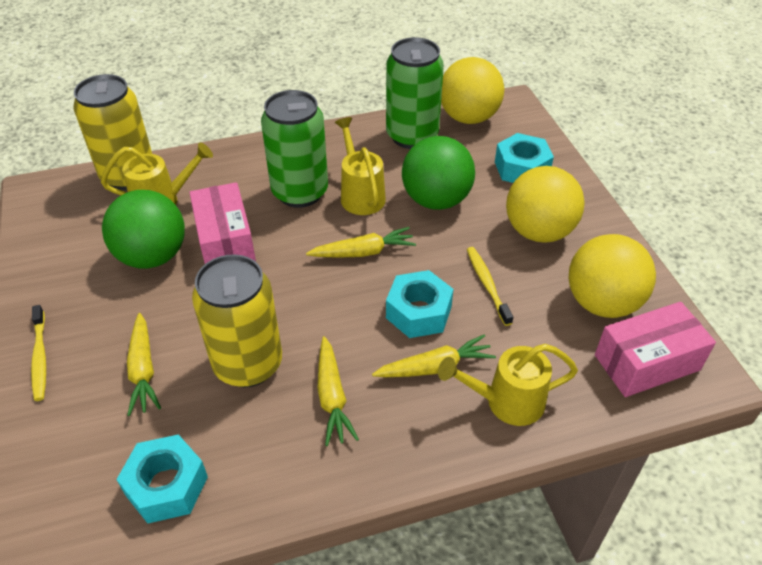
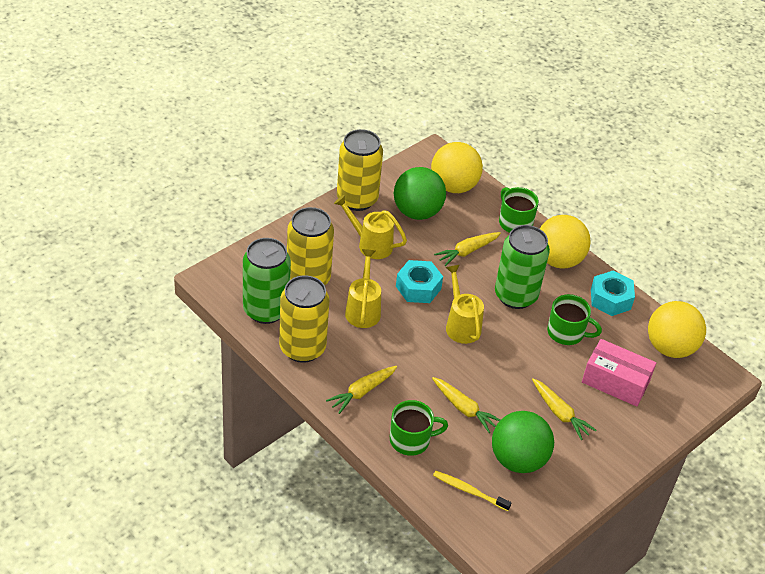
green mug: 0 -> 3
pink box: 2 -> 1
turquoise nut: 3 -> 2
yellow can: 2 -> 3
yellow toothbrush: 2 -> 1

